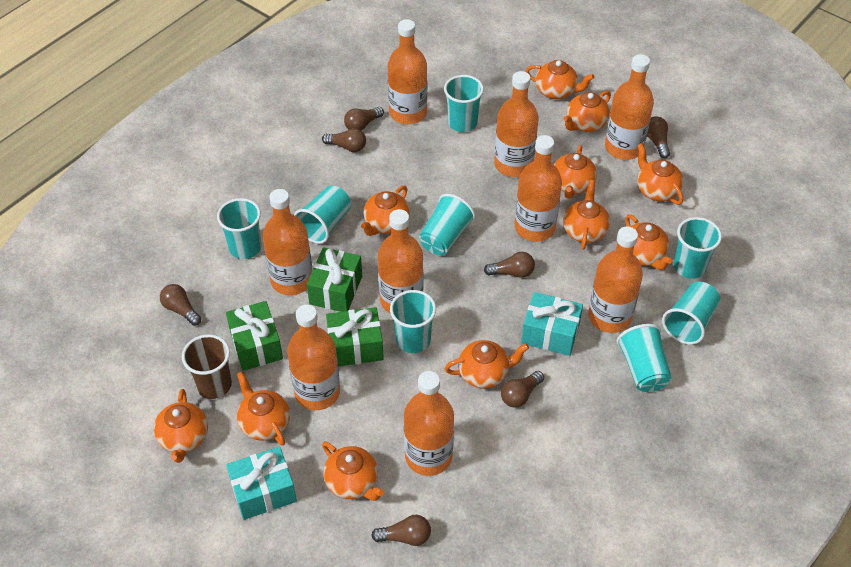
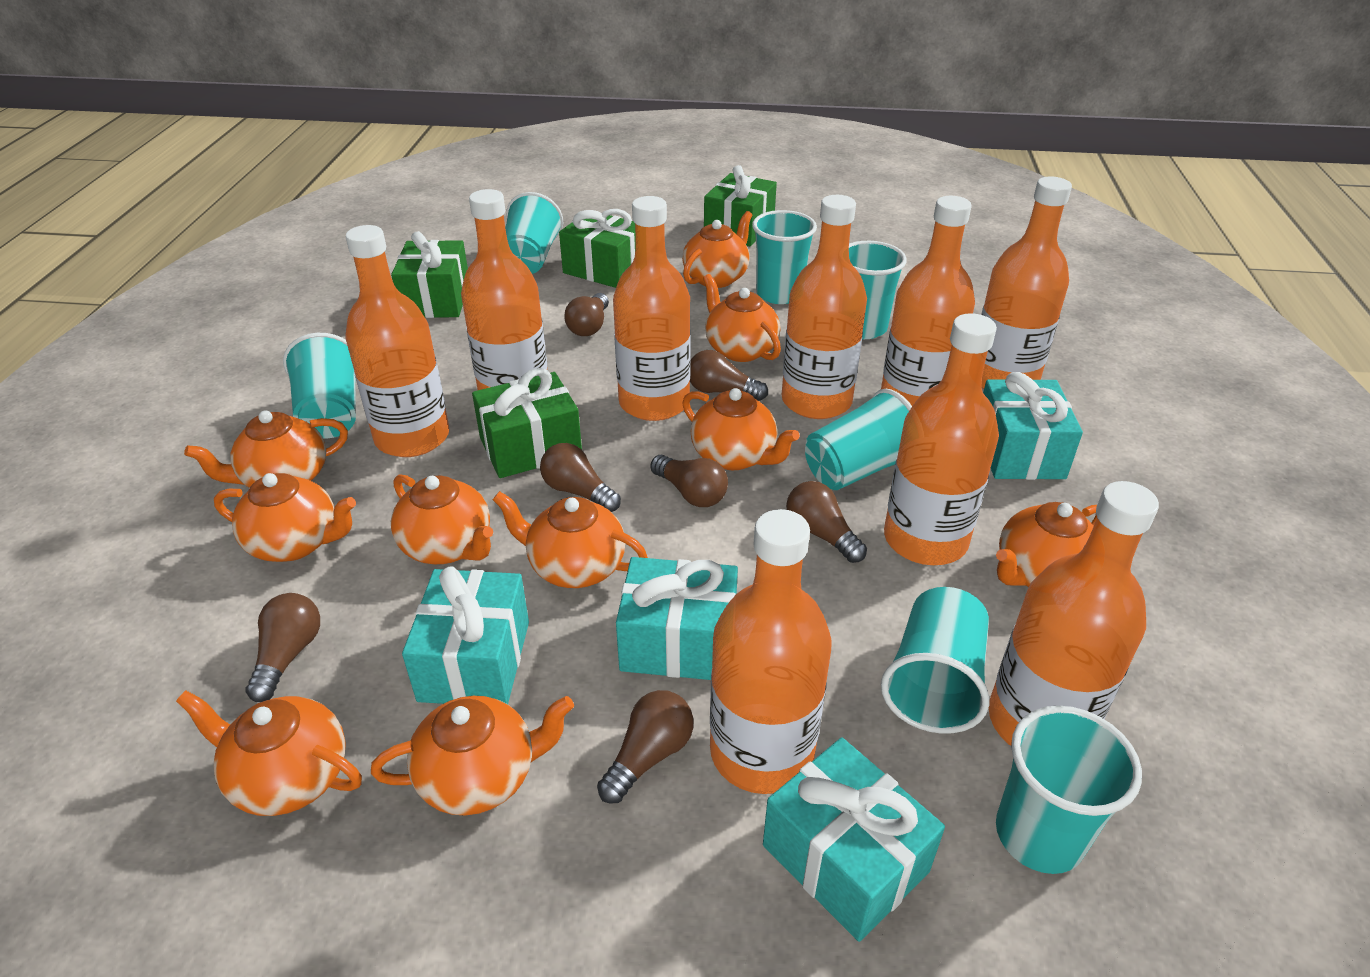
brown cup: 1 -> 0
green gift: 3 -> 4
orange teapot: 11 -> 10
turquoise cup: 8 -> 7
turquoise gift: 2 -> 4

